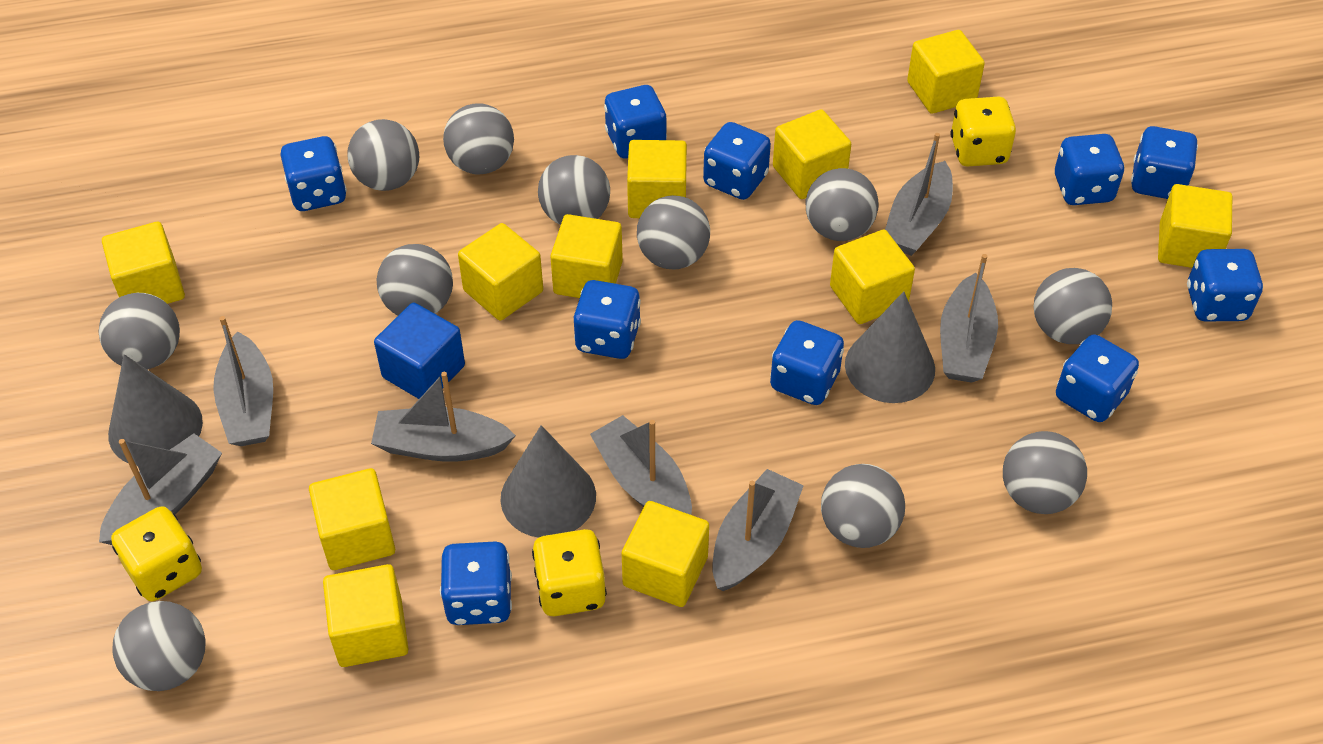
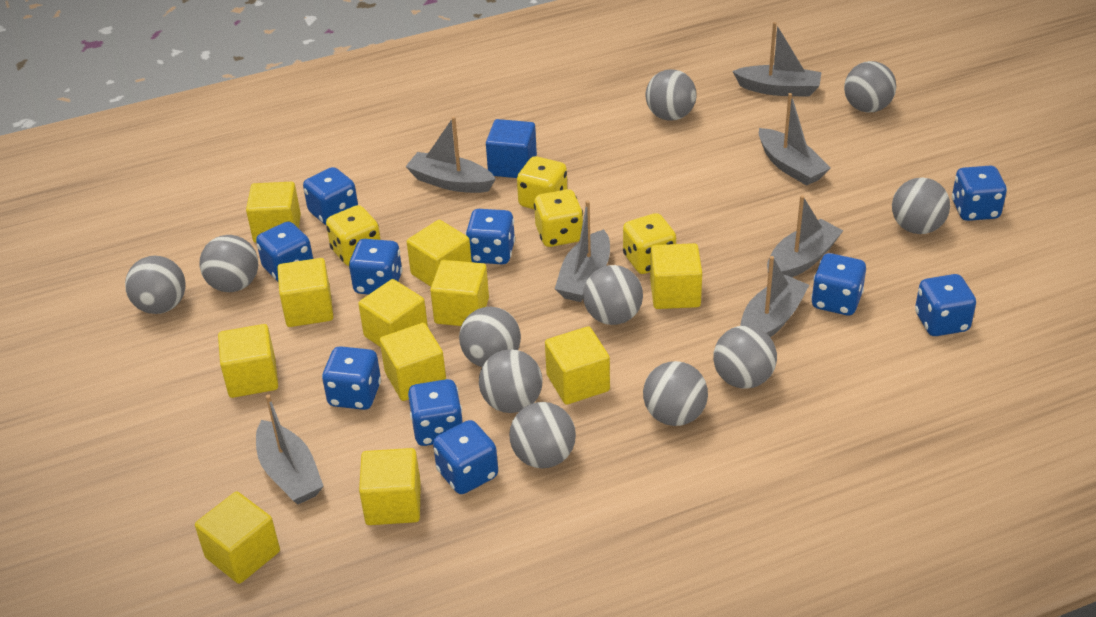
grey cone: 3 -> 0
yellow dice: 3 -> 4

